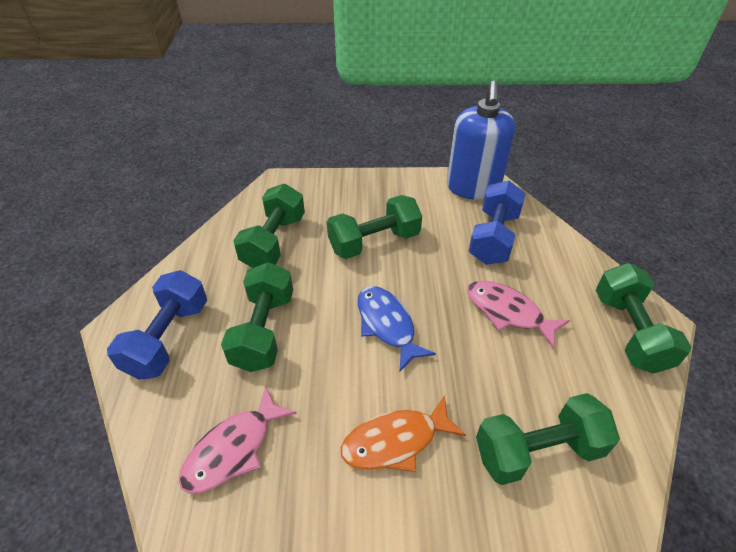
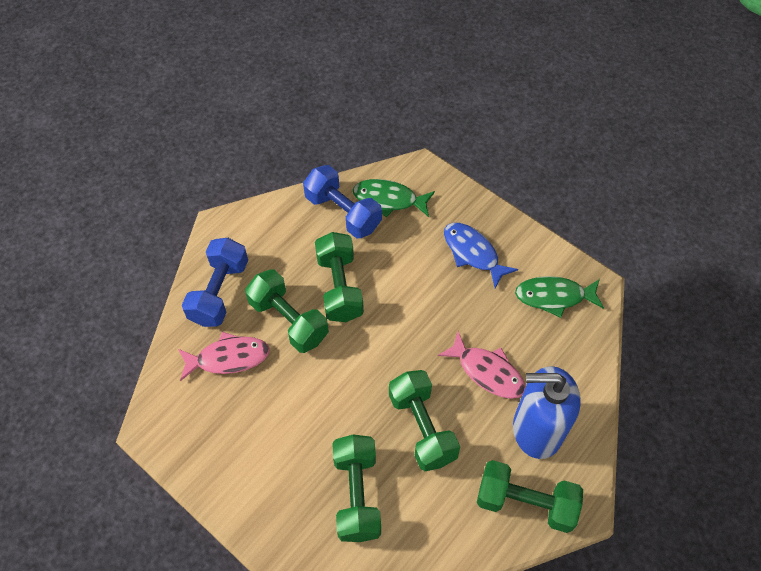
green fish: 0 -> 2
orange fish: 1 -> 0

